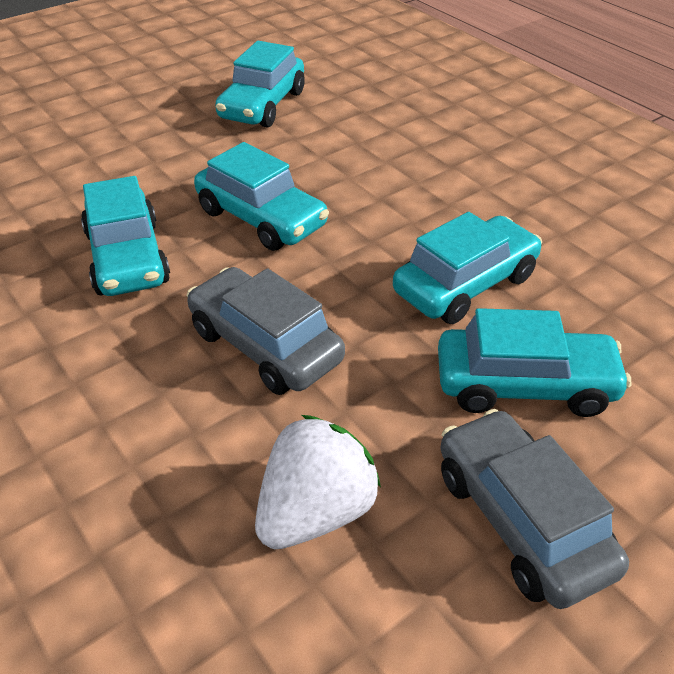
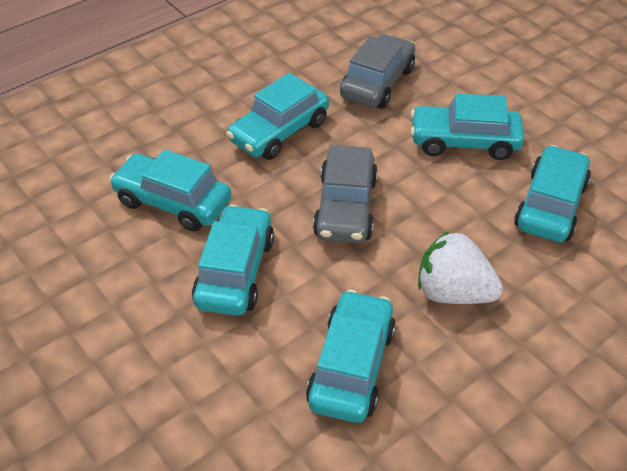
turquoise car: 5 -> 6

